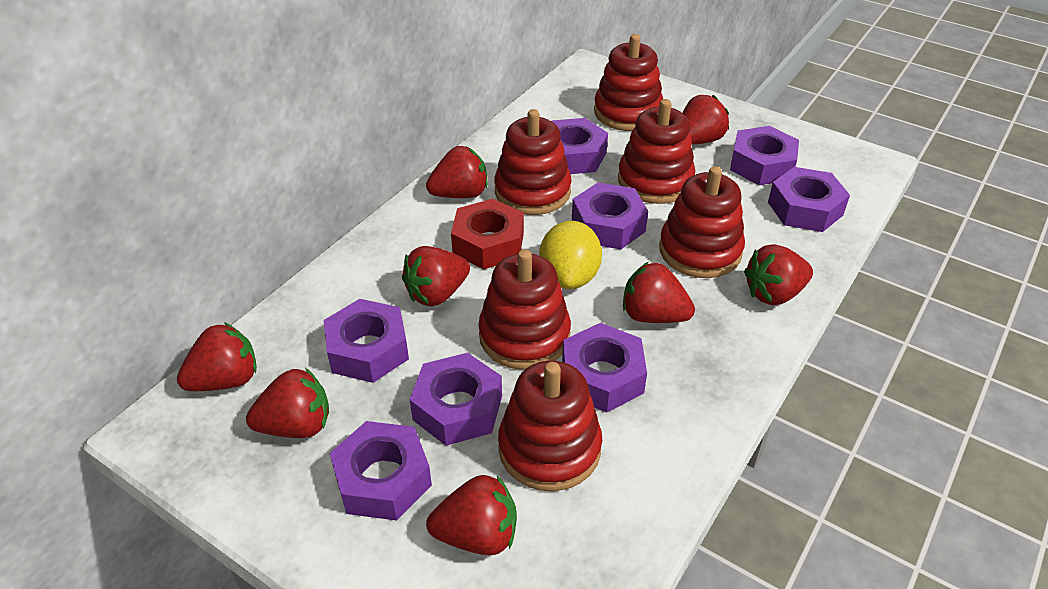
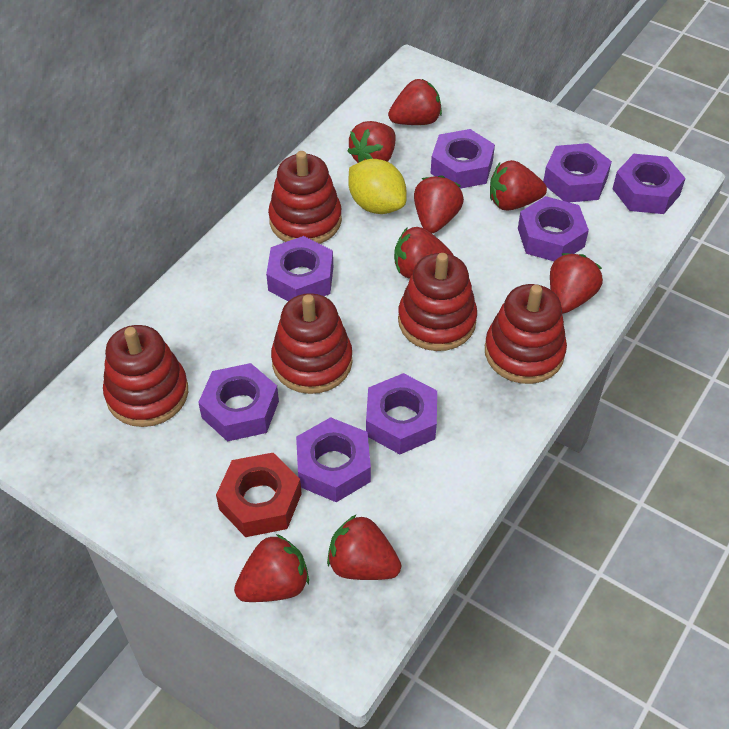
red stacking toy: 6 -> 5

